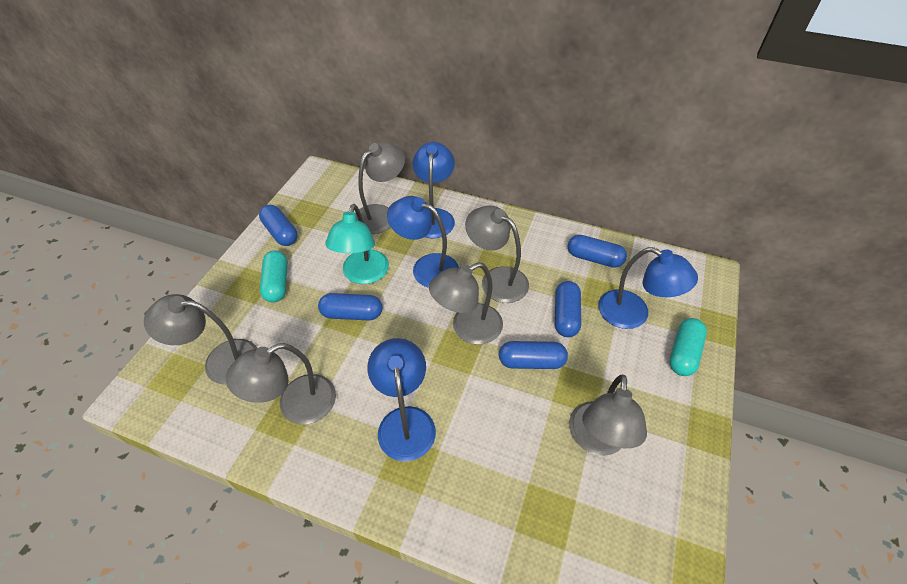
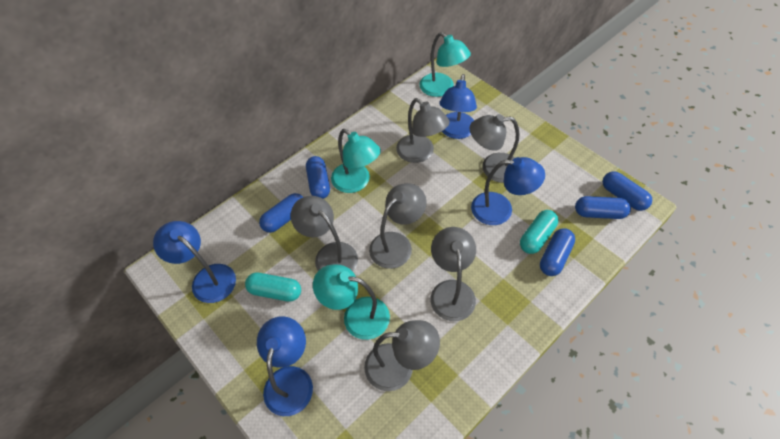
turquoise lamp: 1 -> 3

